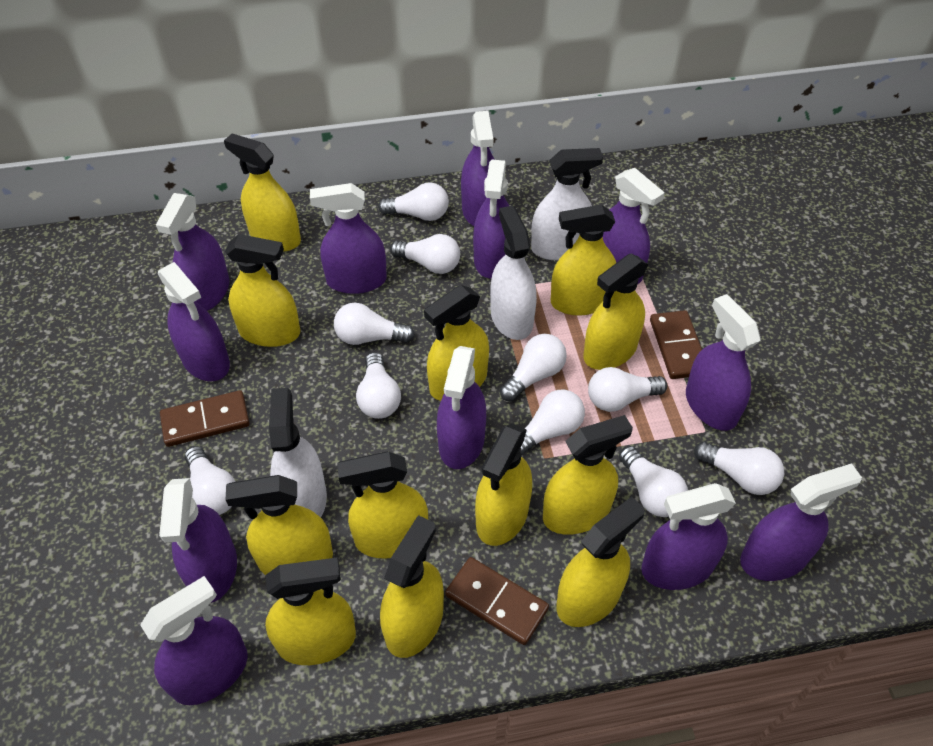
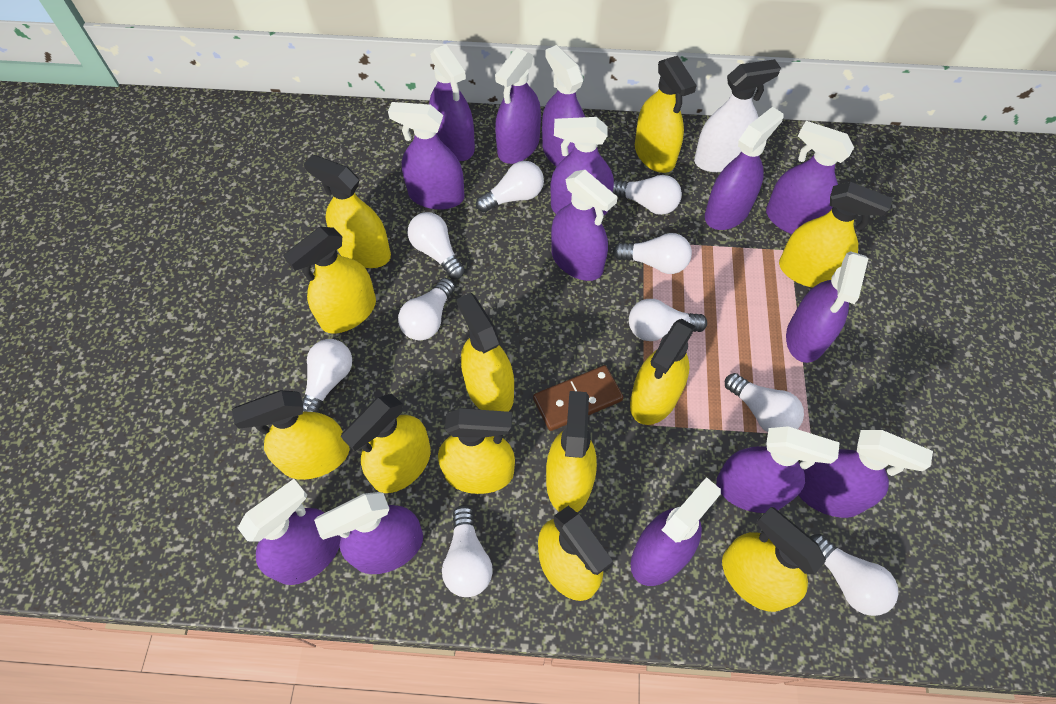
brown domino: 3 -> 1
purple spray bottle: 12 -> 14
white spray bottle: 3 -> 1

